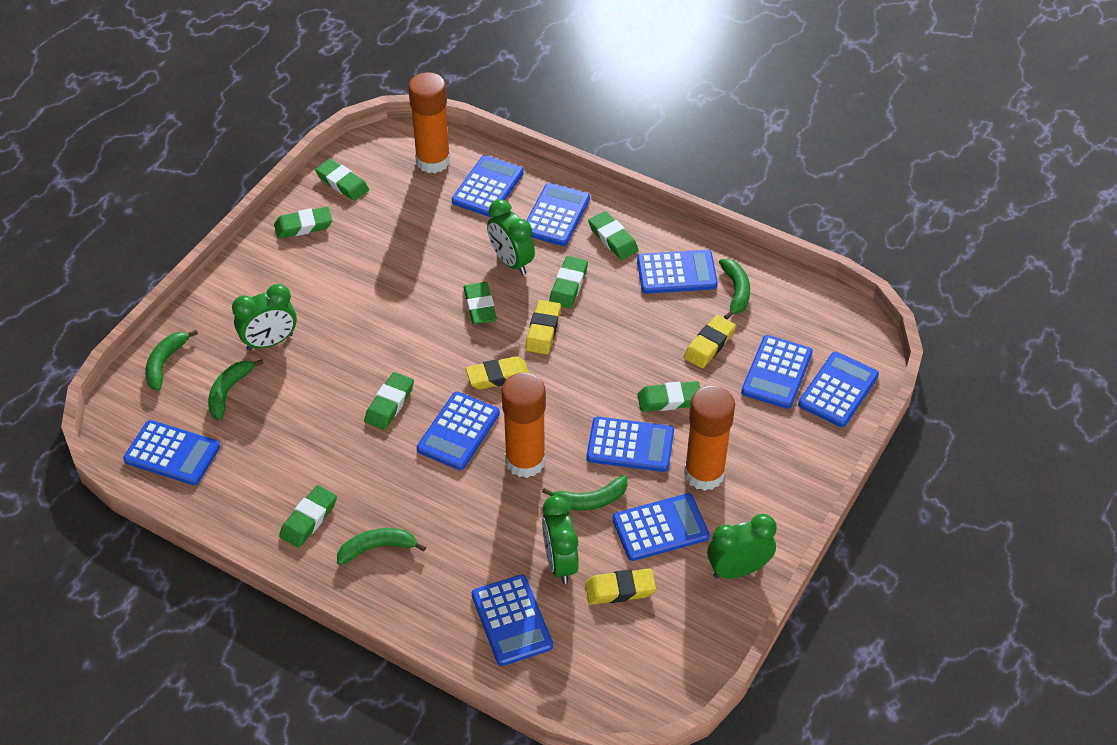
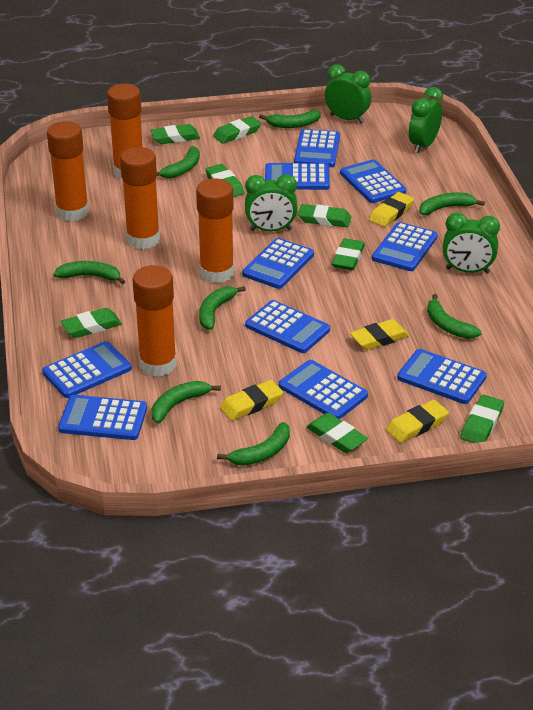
green banana: 5 -> 8
orange glue stick: 3 -> 5

